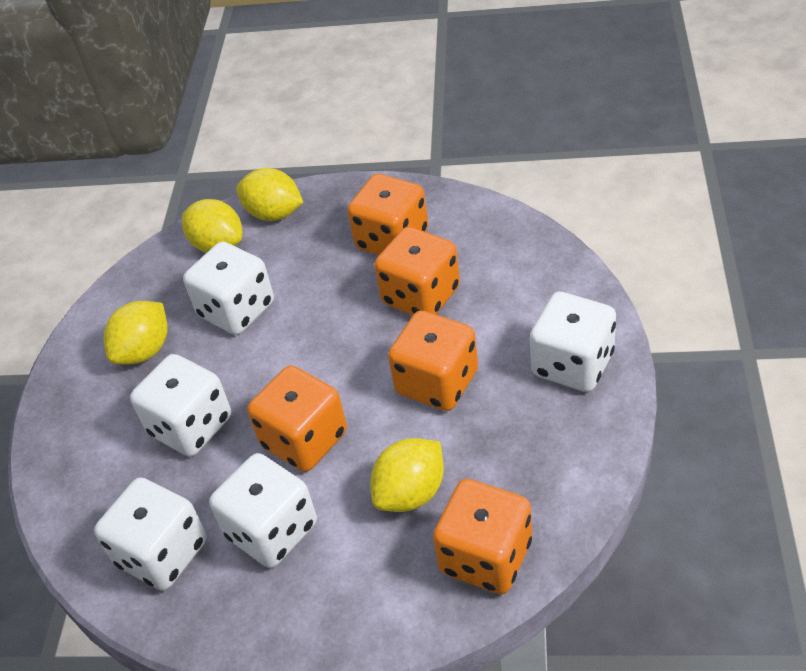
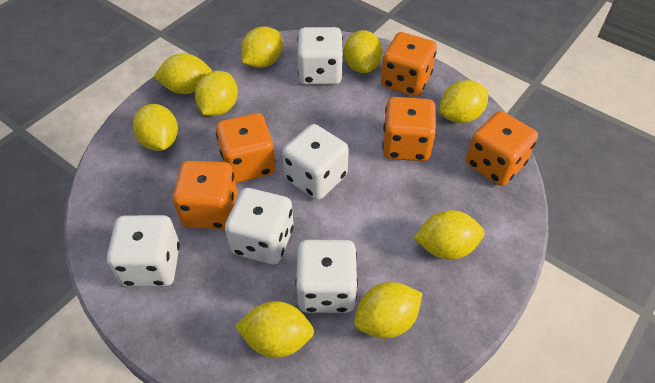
yellow lemon: 4 -> 9

